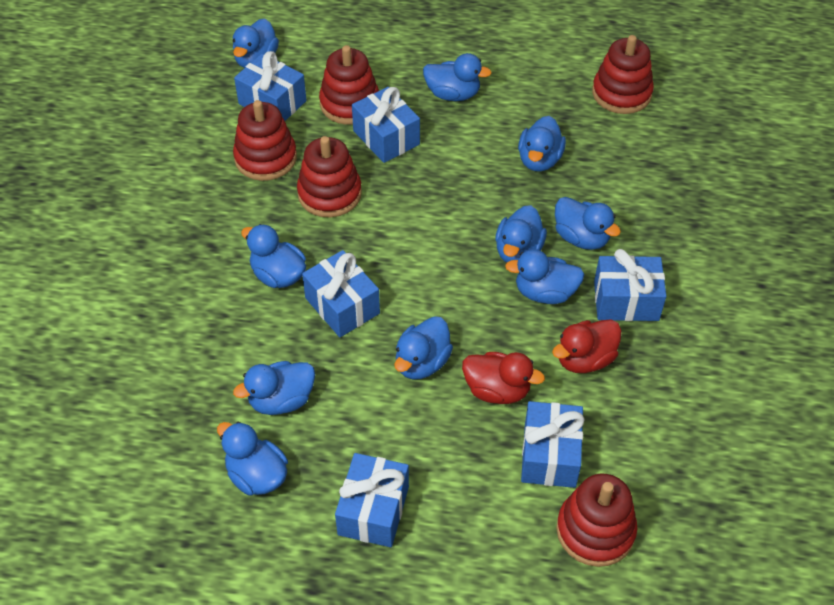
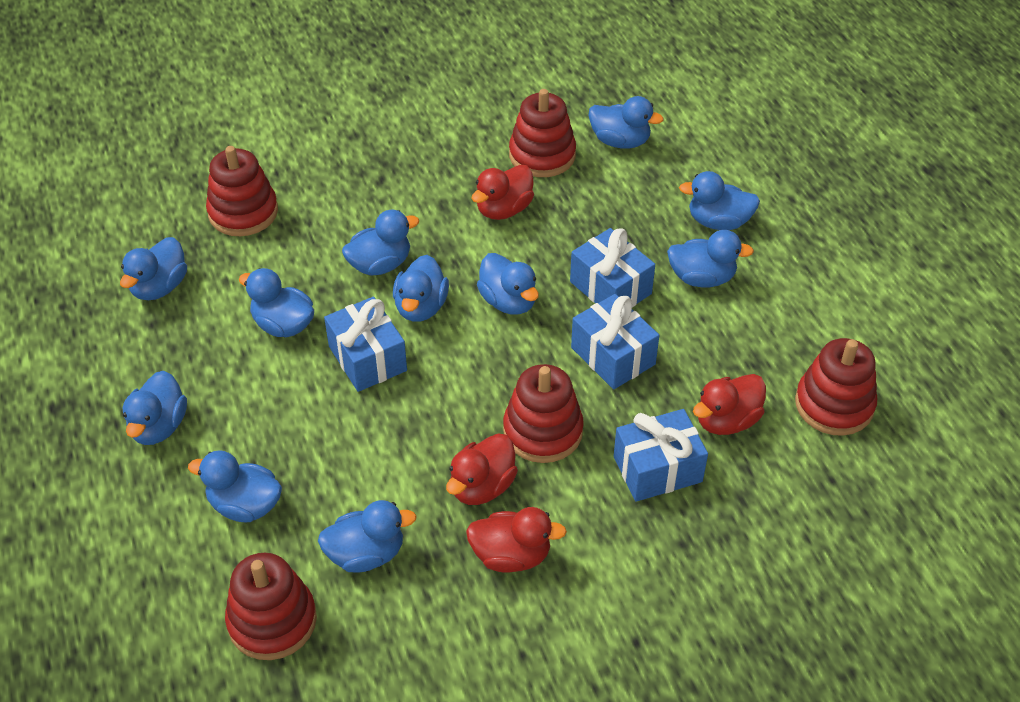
blue duck: 10 -> 11
blue gift: 6 -> 4
red duck: 2 -> 4

